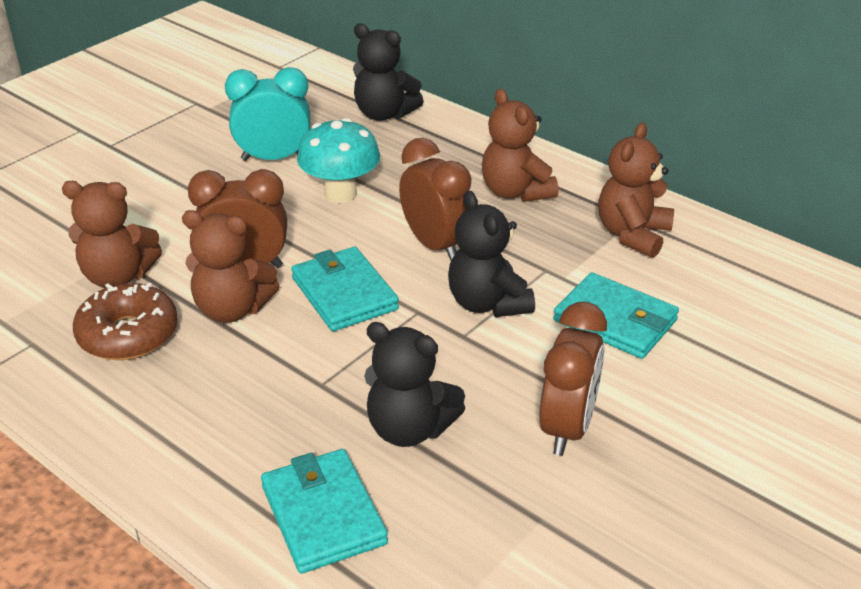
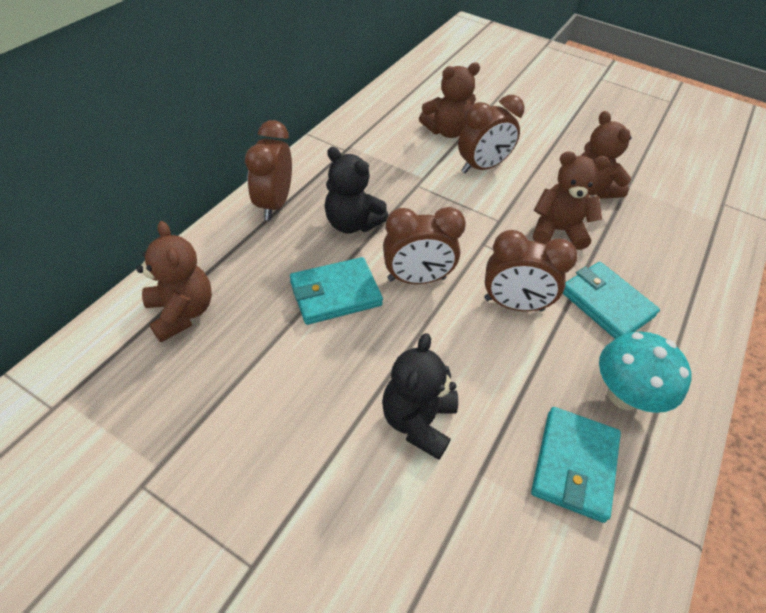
black teddy bear: 3 -> 2
brown clock: 3 -> 4
brown donut: 1 -> 0
turquoise clock: 1 -> 0

